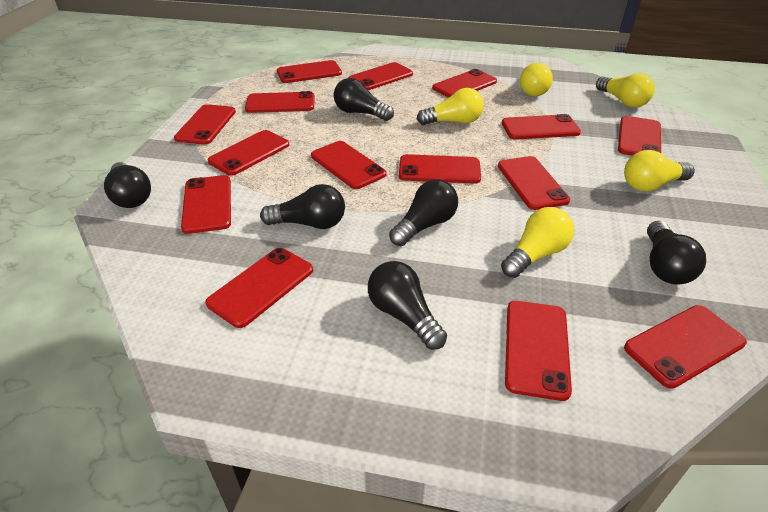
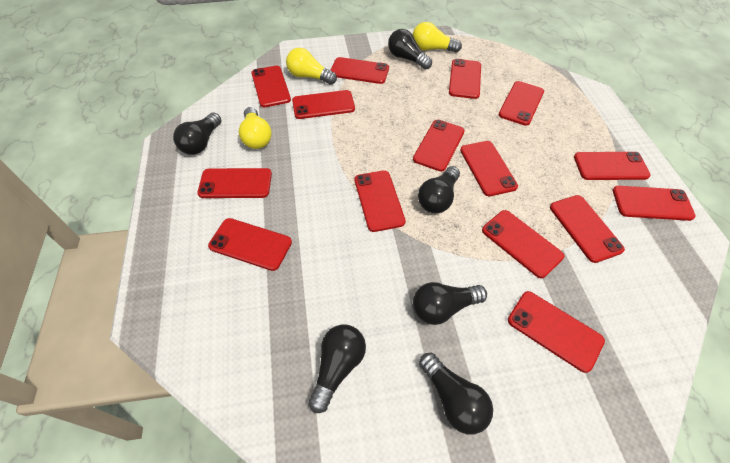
yellow light bulb: 5 -> 3

